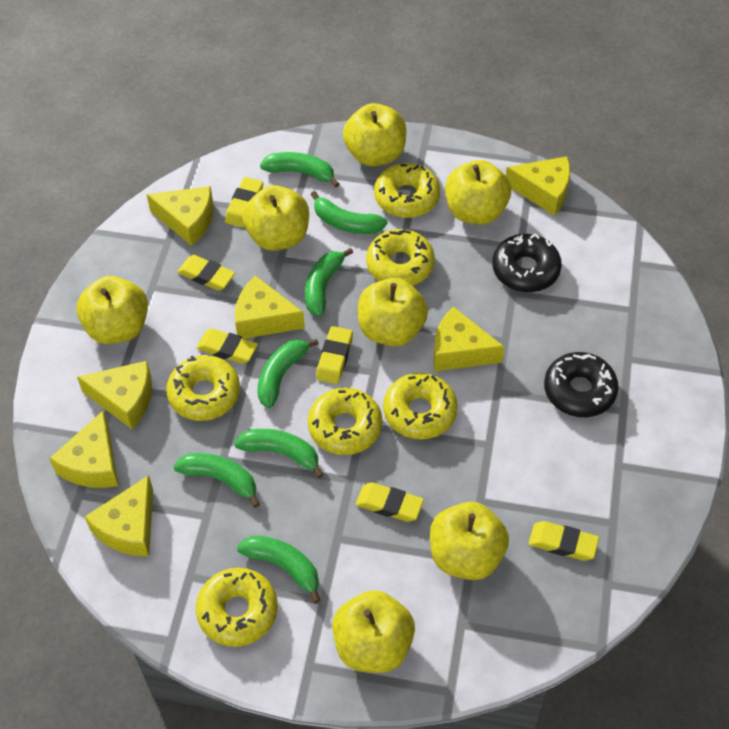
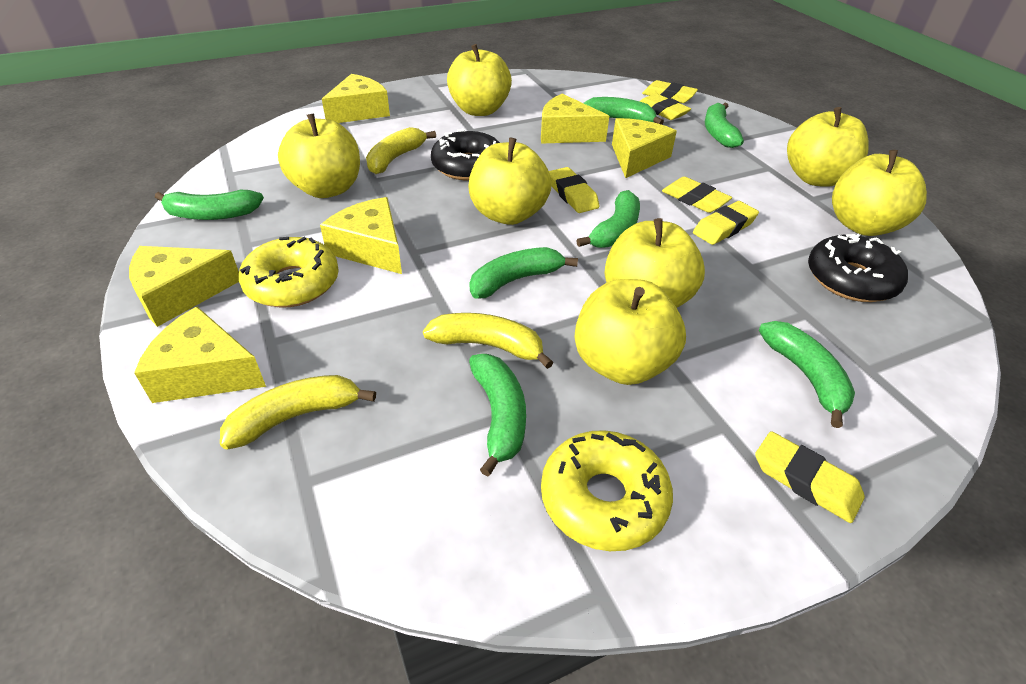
yellow banana: 0 -> 3
yellow cheese: 7 -> 6
yellow donut: 6 -> 2

